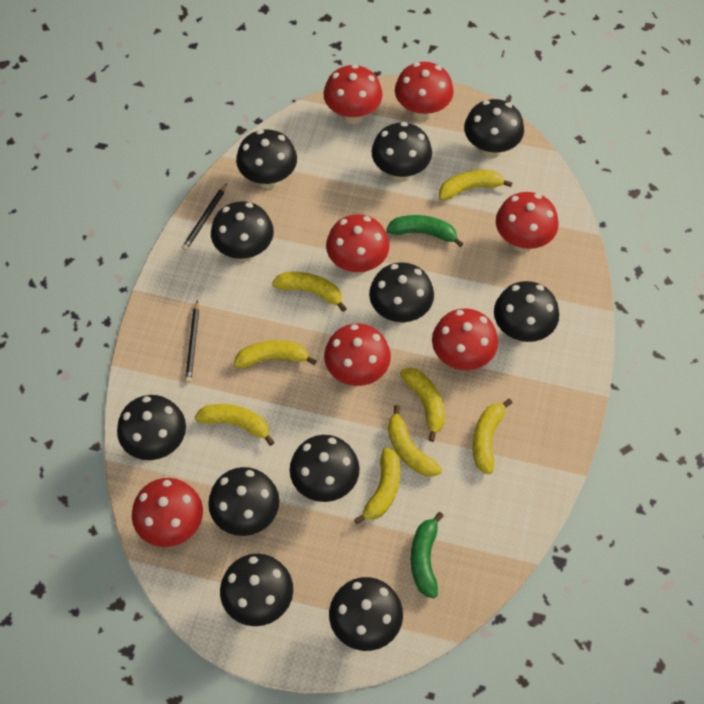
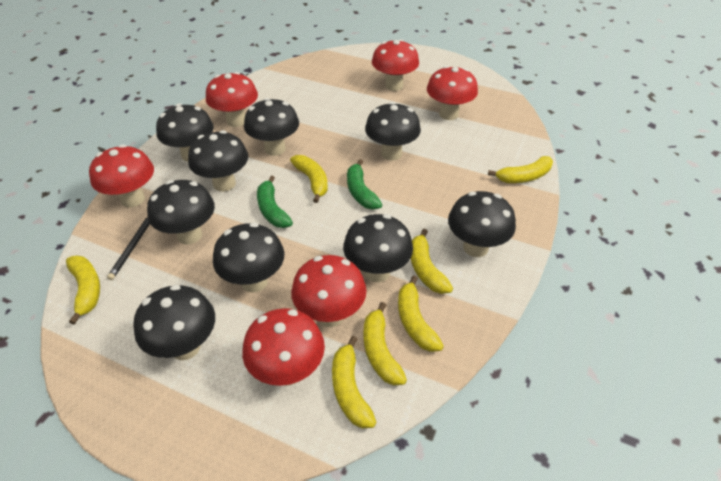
black mushroom: 11 -> 9
black pencil: 2 -> 1
red mushroom: 7 -> 6
yellow banana: 8 -> 7

